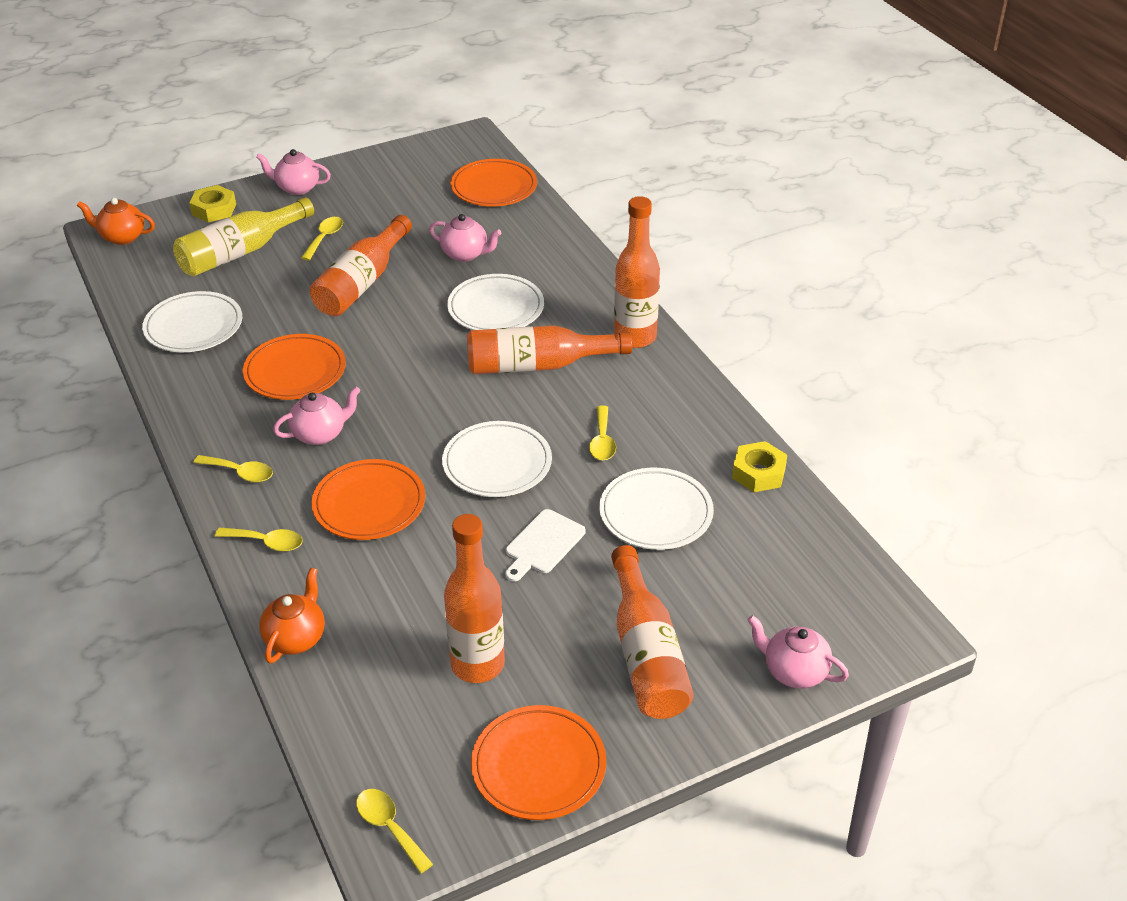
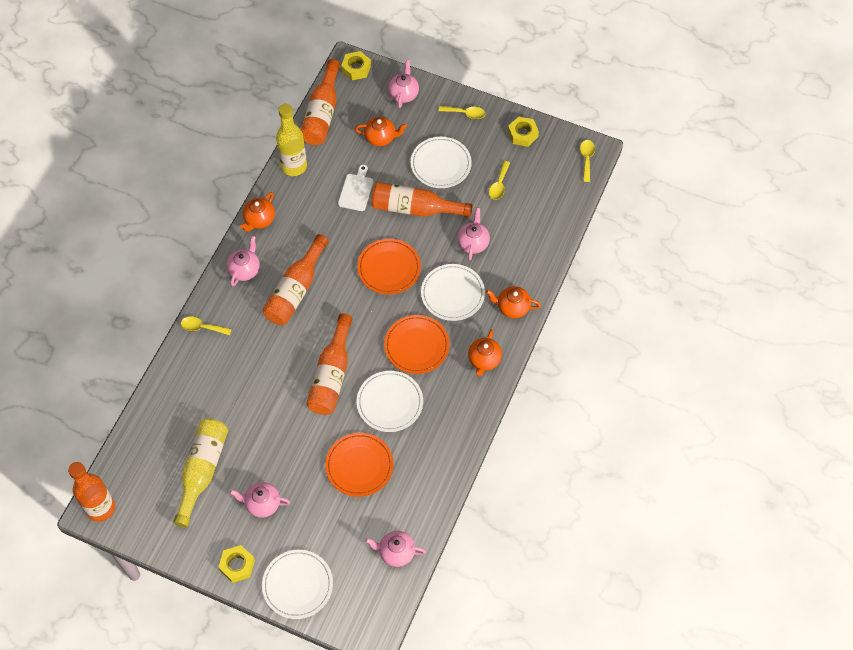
orange plate: 4 -> 3
orange teapot: 2 -> 4
pink teapot: 4 -> 5
yellow bottle: 1 -> 2
yellow nut: 2 -> 3
yellow spoon: 5 -> 4

